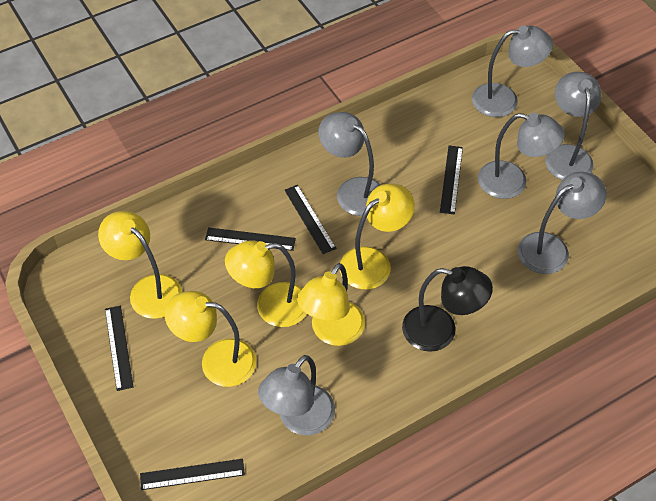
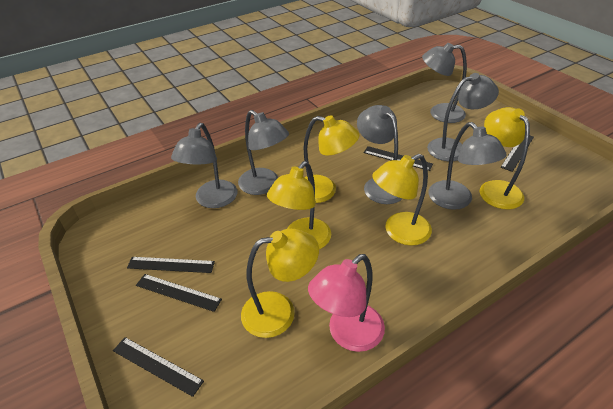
black lamp: 1 -> 0
pink lamp: 0 -> 1

